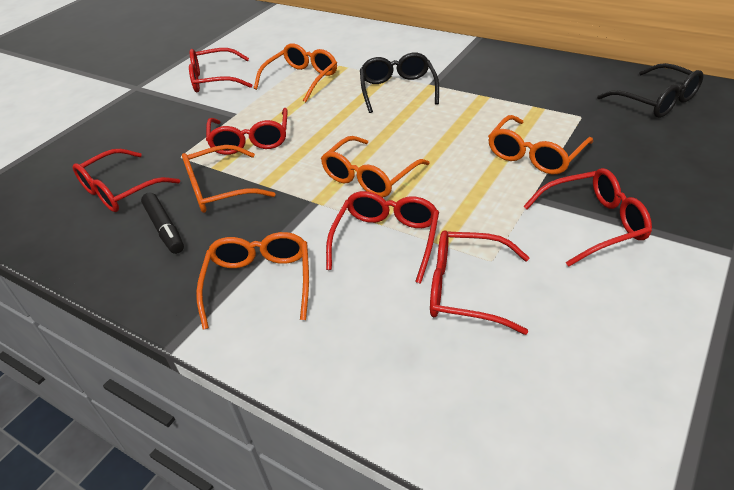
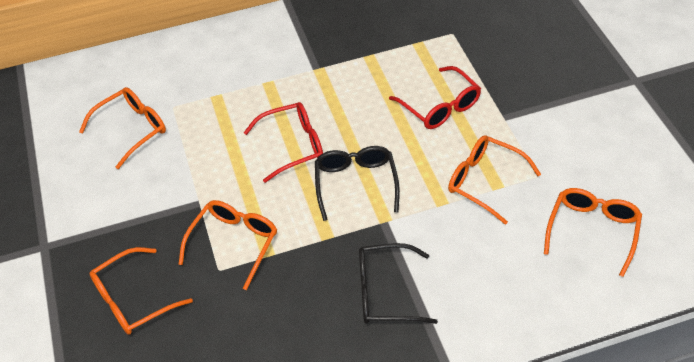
black marker: 1 -> 0
red glasses: 6 -> 2

